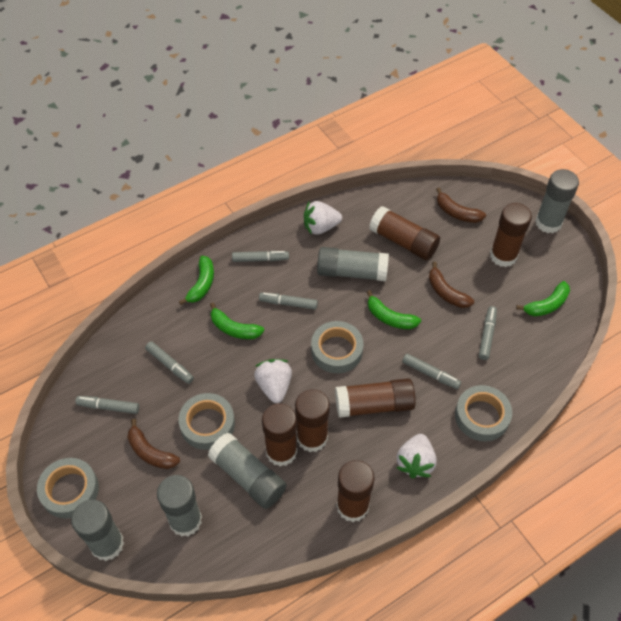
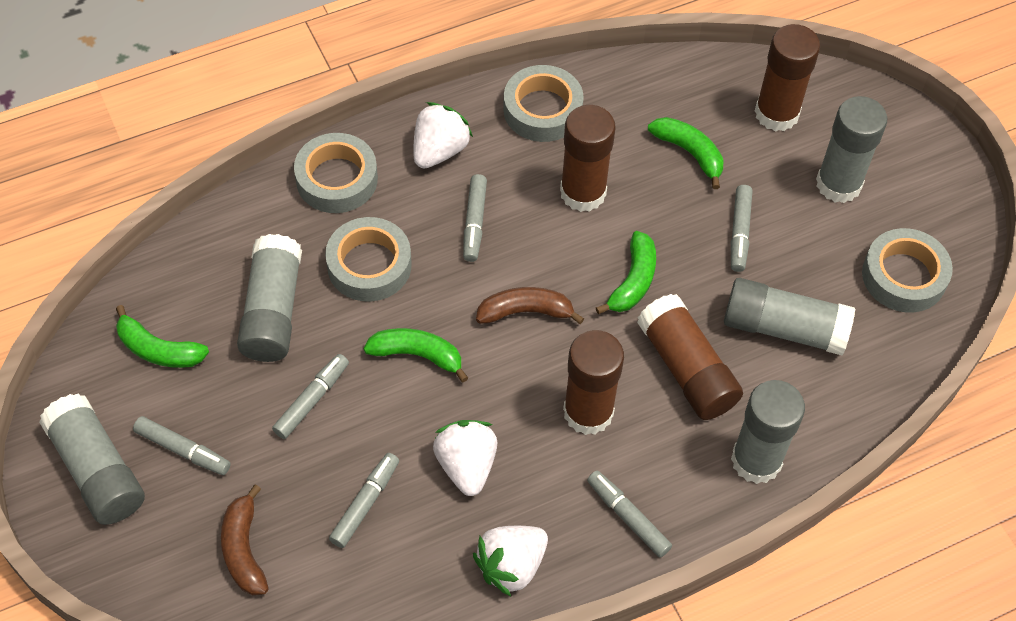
brown banana: 3 -> 2
brown glue stick: 6 -> 4

